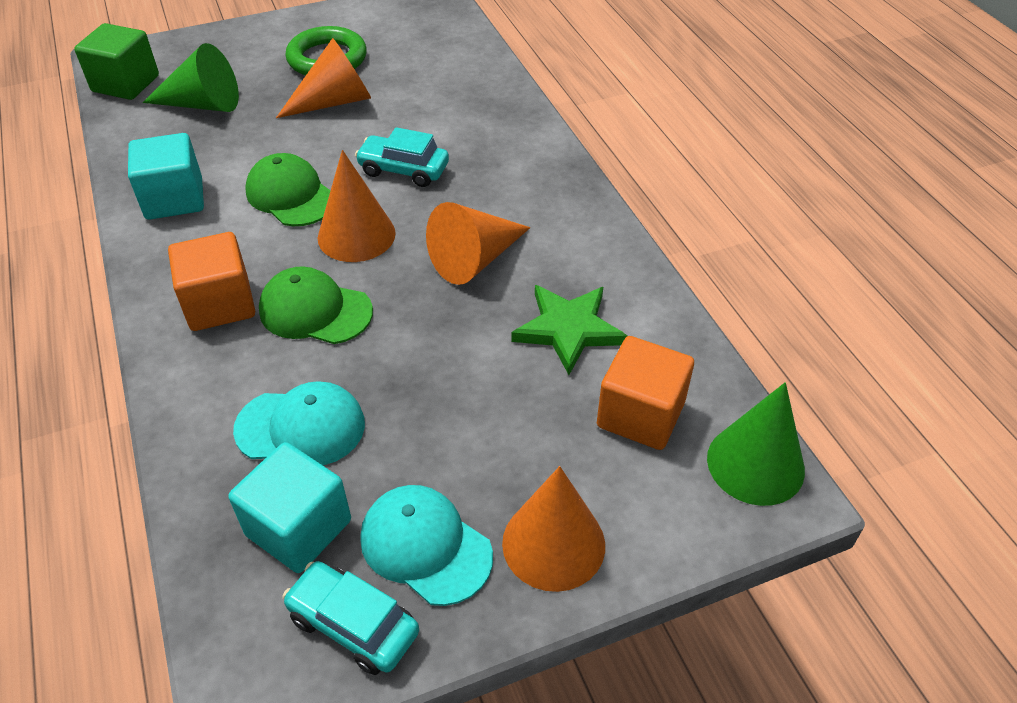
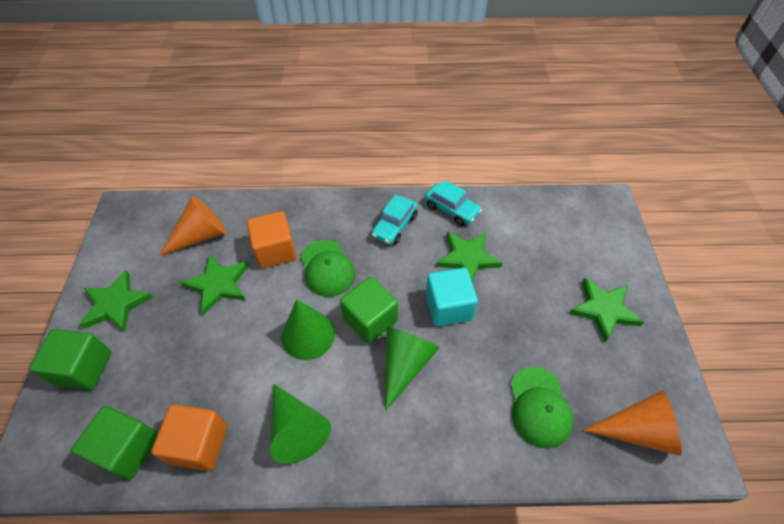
green cone: 2 -> 3
green cube: 1 -> 3
green ring: 1 -> 0
green star: 1 -> 4
orange cone: 4 -> 2
turquoise cap: 2 -> 0
turquoise cube: 2 -> 1

